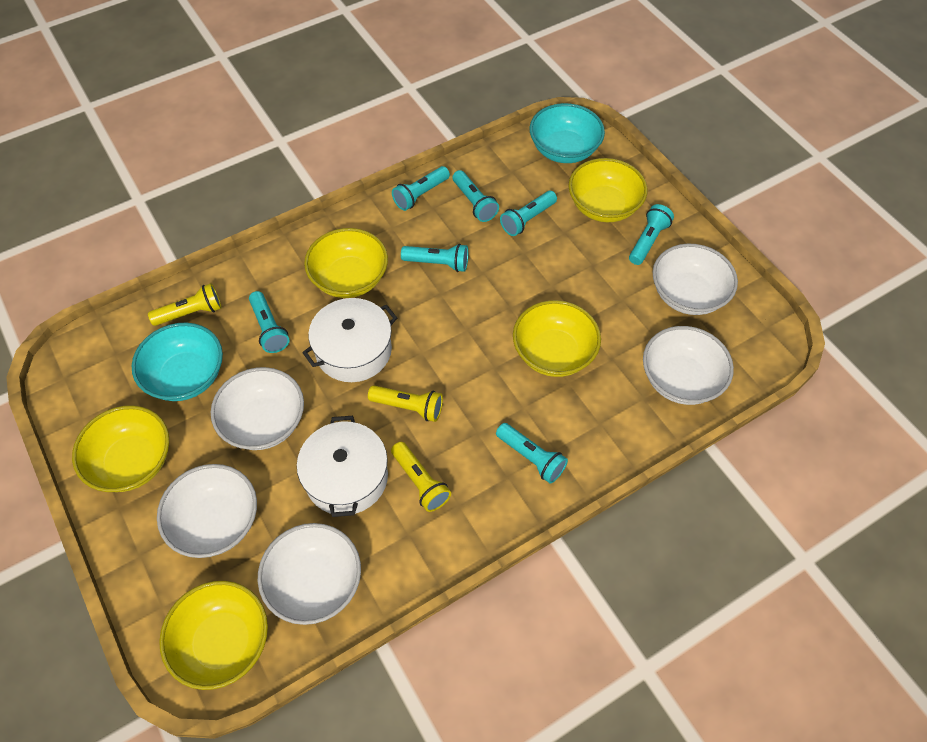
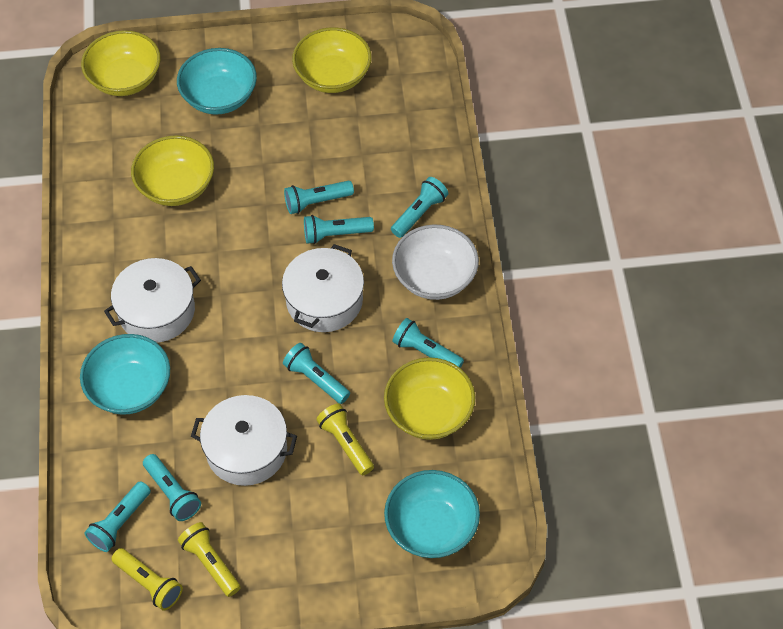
turquoise bowl: 2 -> 3
white bowl: 5 -> 1
white pot: 2 -> 3
yellow bowl: 5 -> 4

